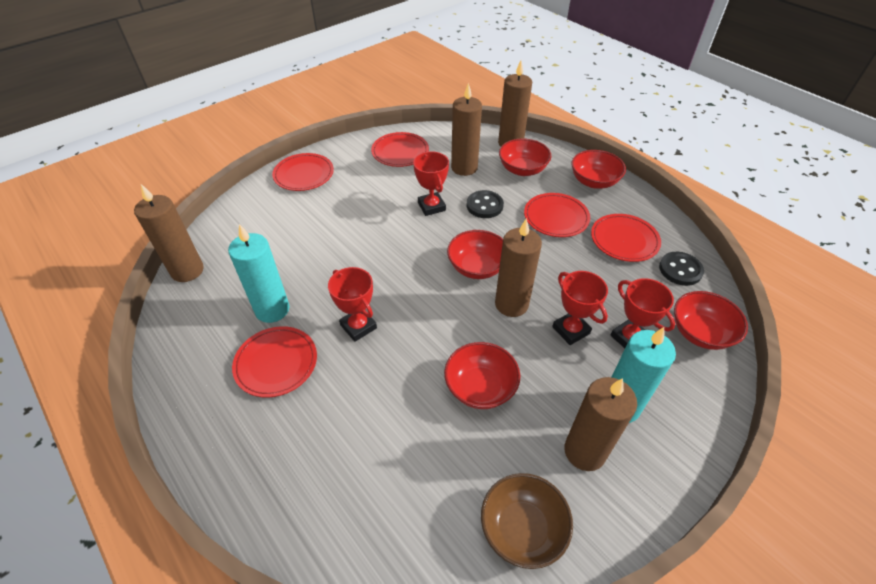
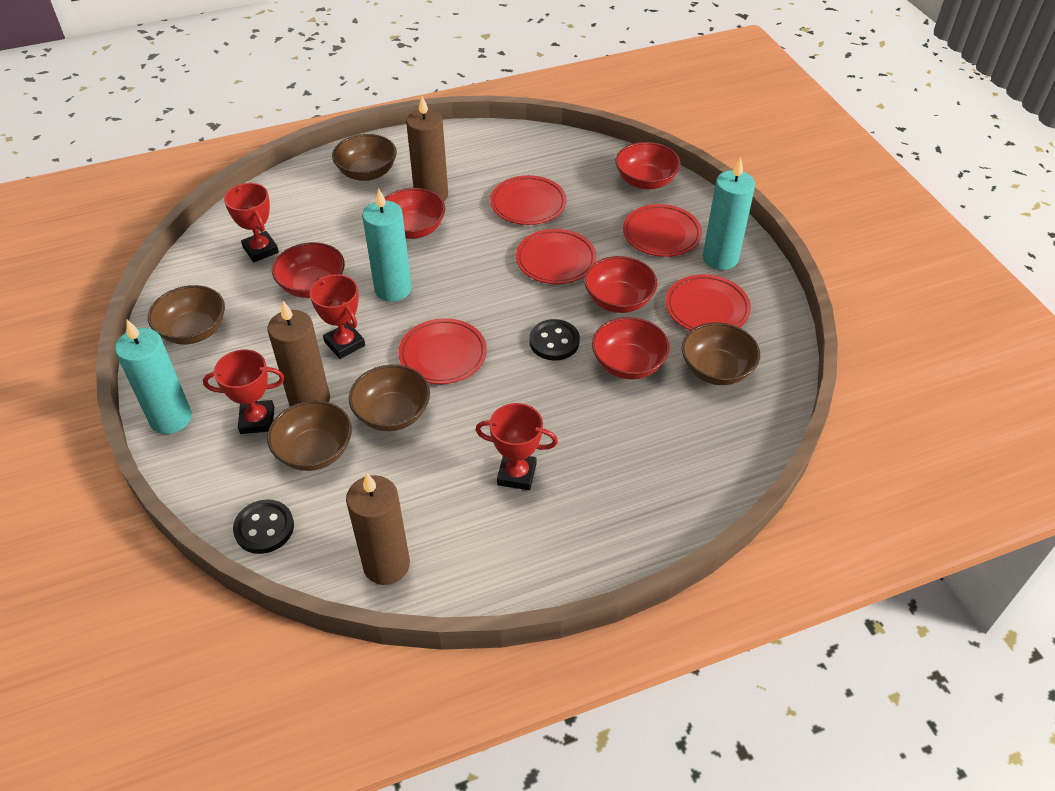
brown bowl: 1 -> 5
brown candle: 5 -> 3
turquoise candle: 2 -> 3

